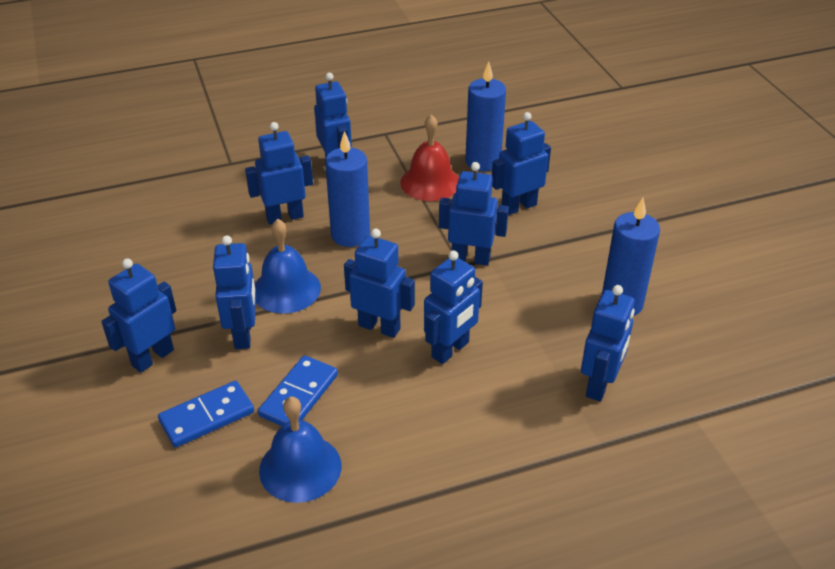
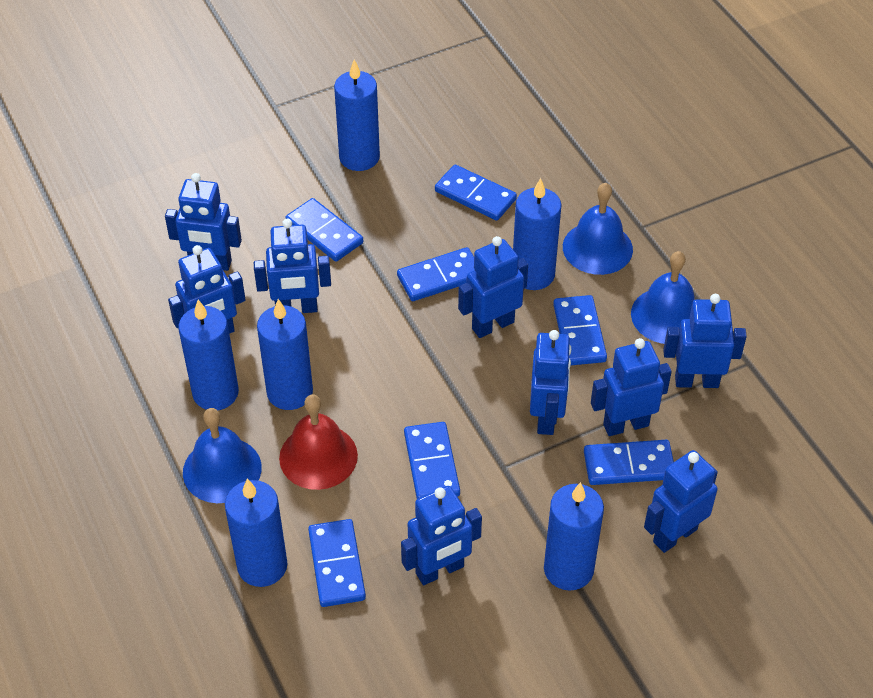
blue bell: 2 -> 3
blue candle: 3 -> 6
blue domino: 2 -> 7

